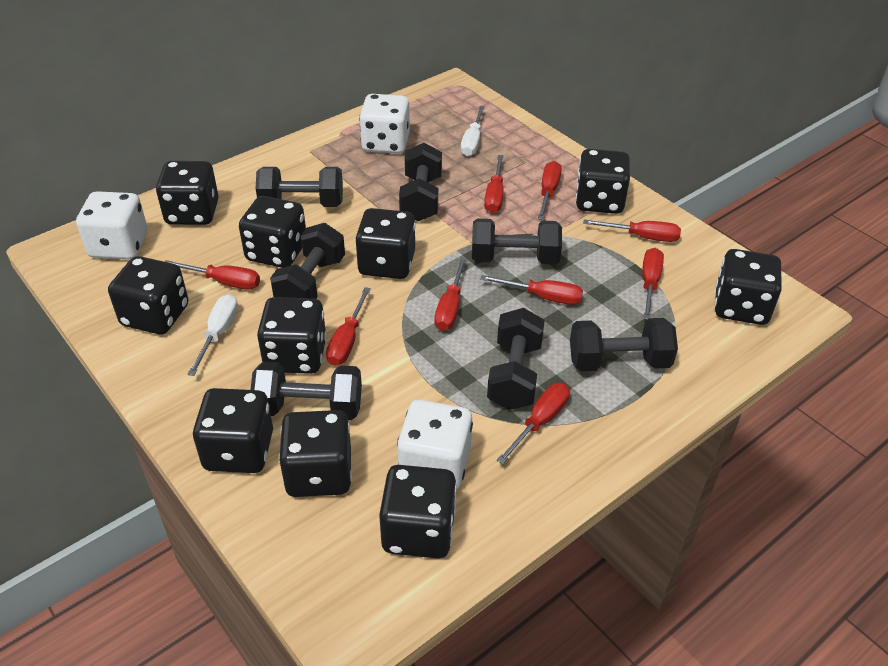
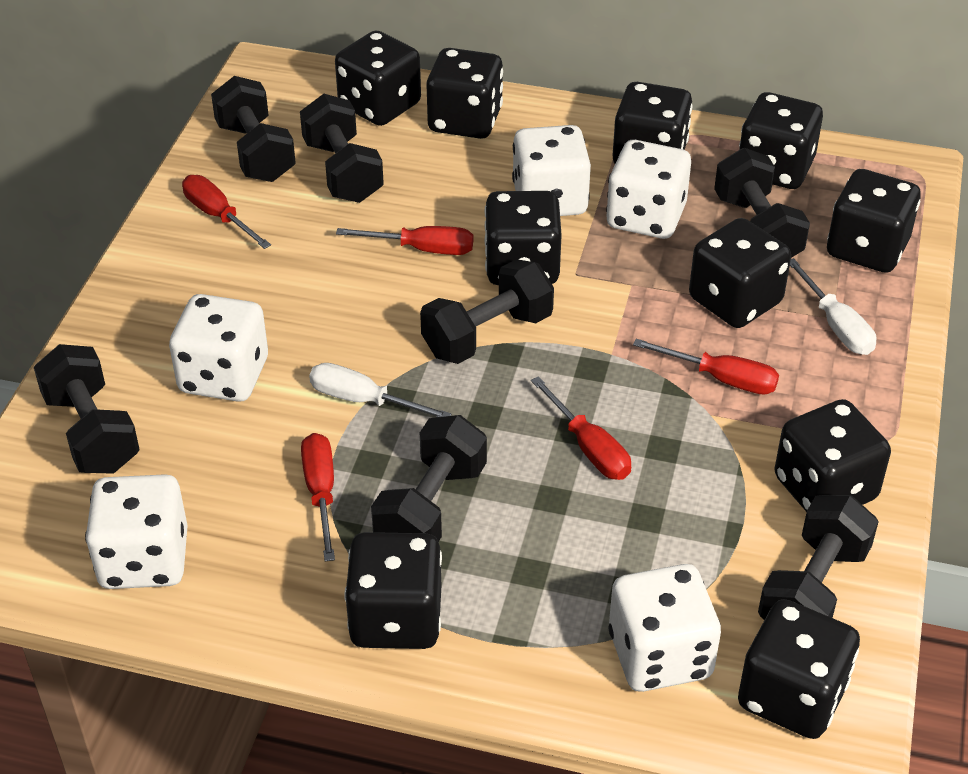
red screwdriver: 9 -> 5
white dice: 3 -> 5

